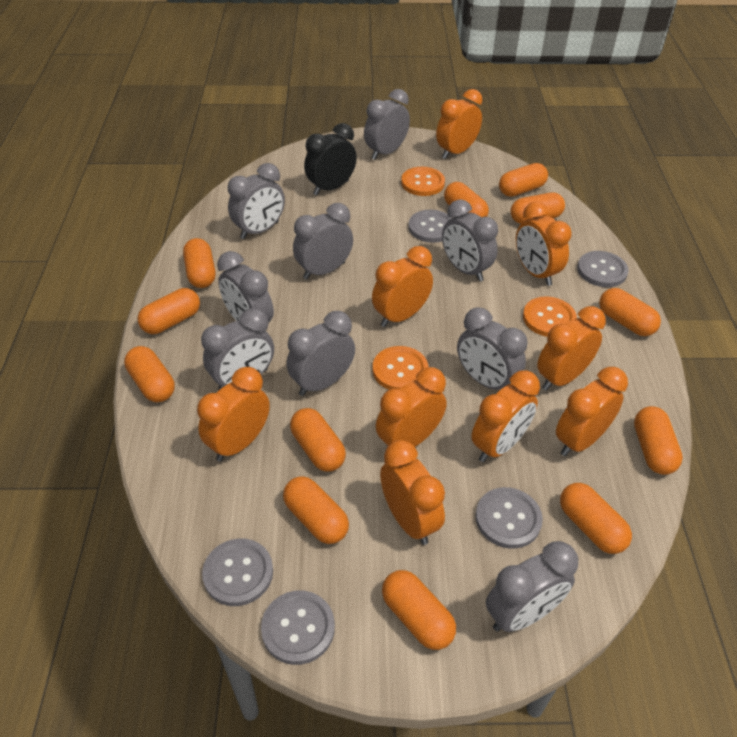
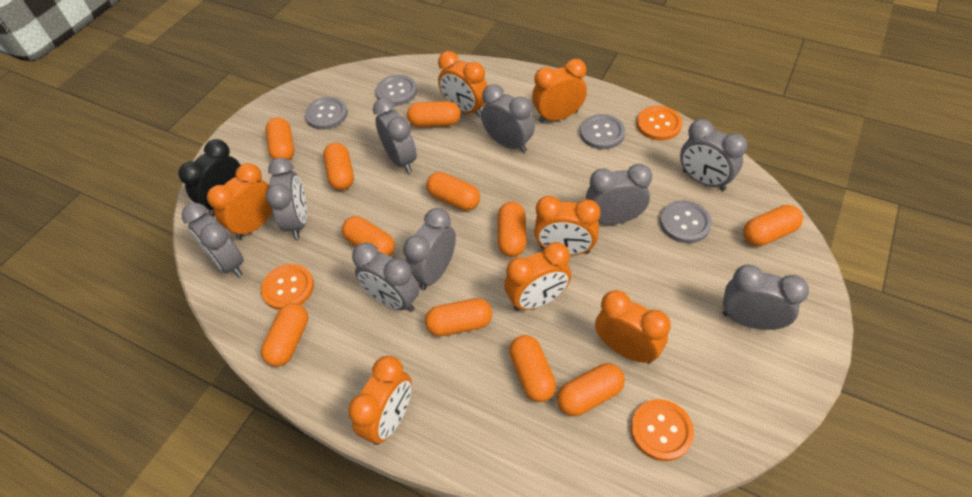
grey button: 5 -> 4
orange capsule: 12 -> 11
orange clock: 9 -> 7

